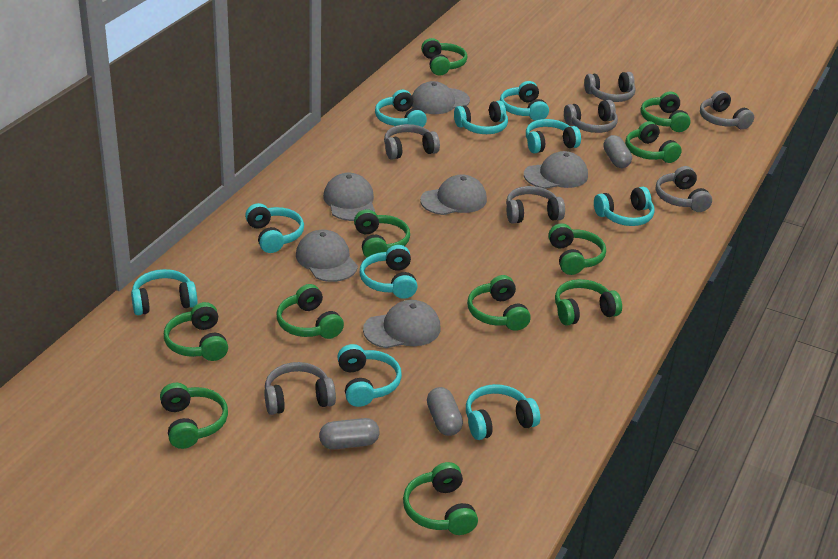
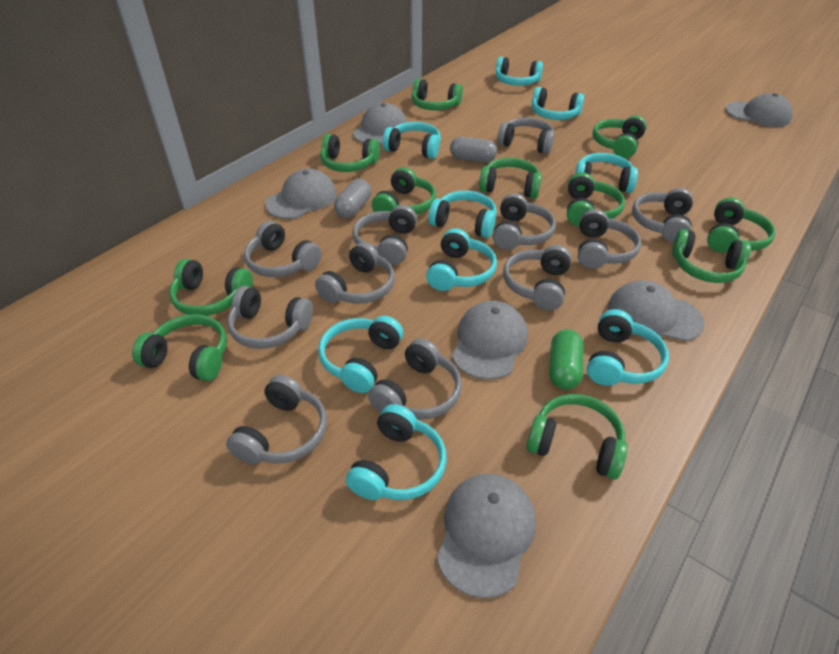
green capsule: 0 -> 1
grey capsule: 3 -> 2
grey headphones: 7 -> 11
turquoise headphones: 10 -> 9

